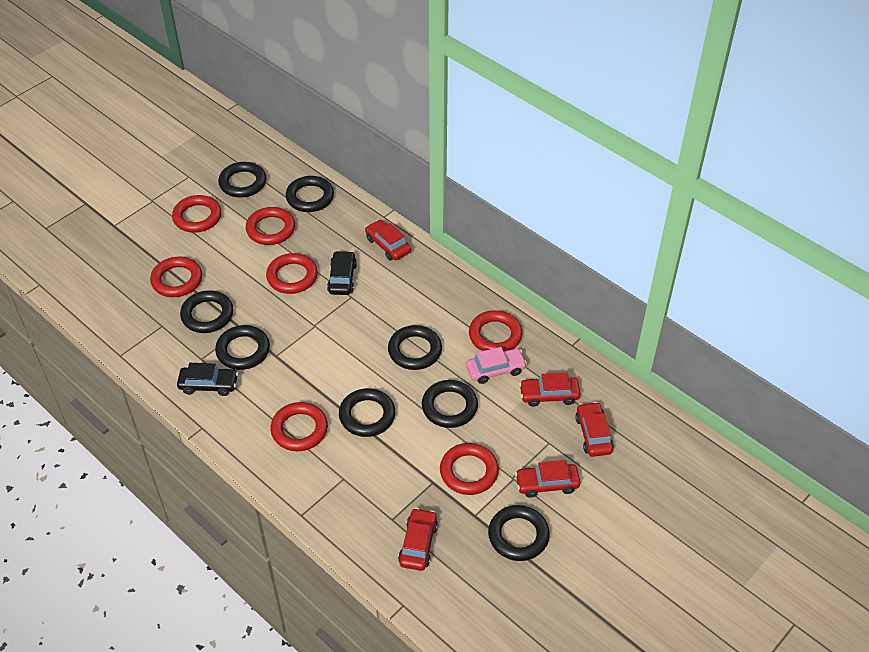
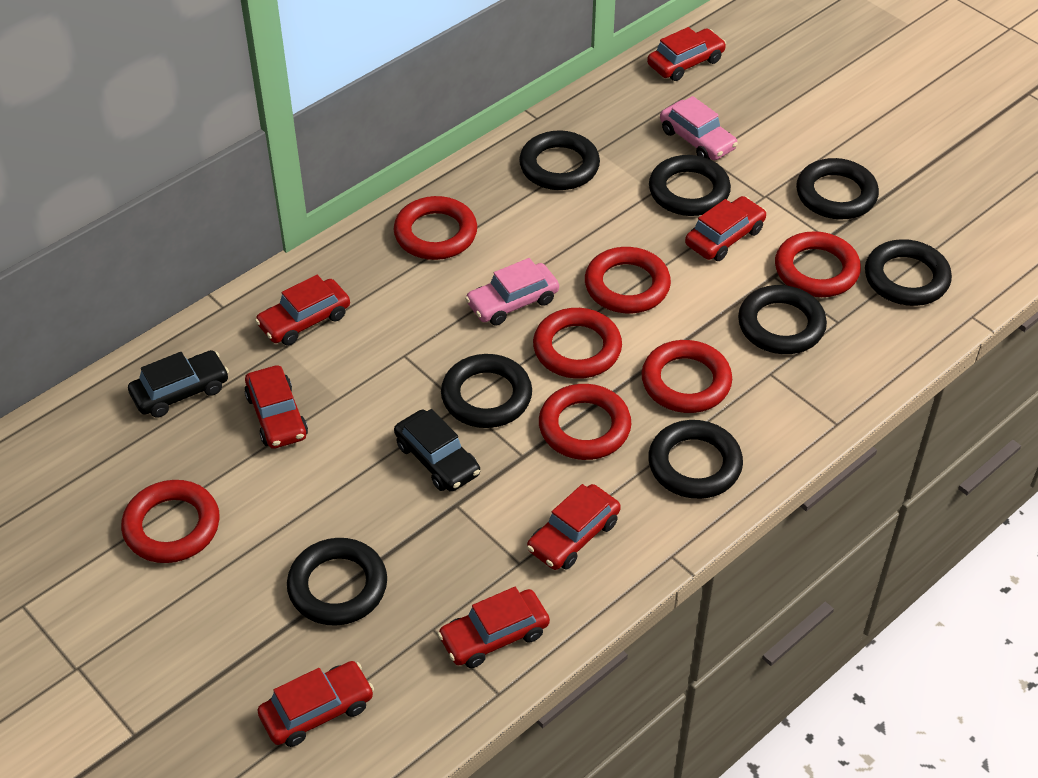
pink car: 1 -> 2
red car: 5 -> 7

